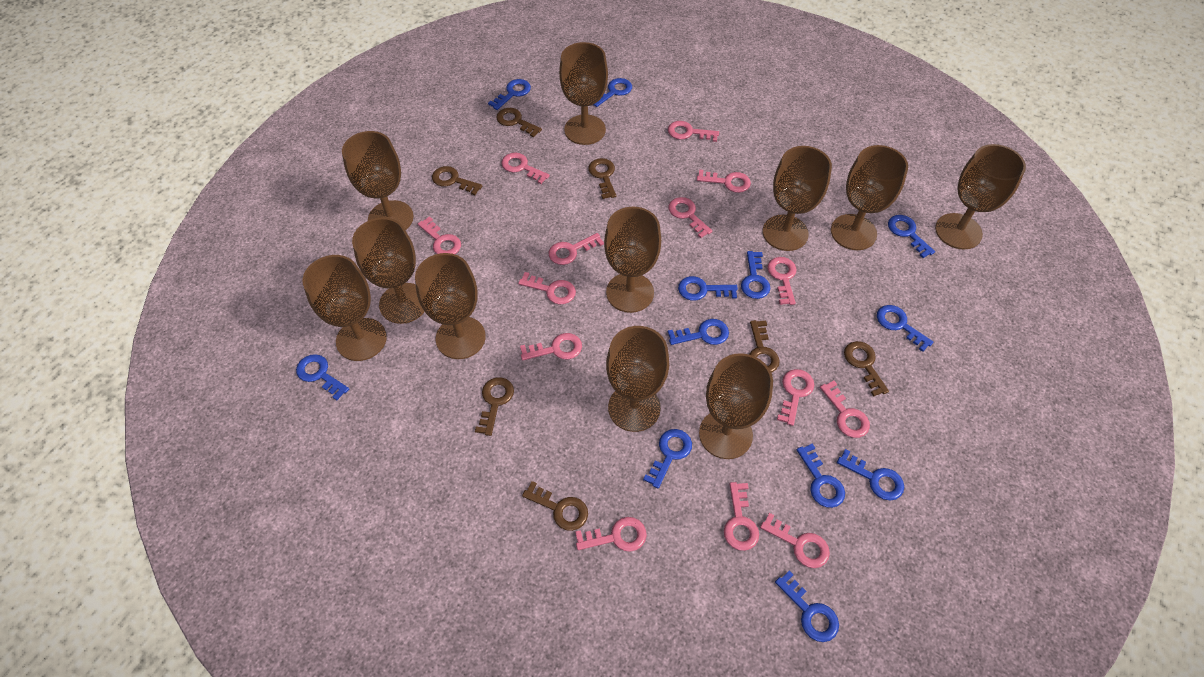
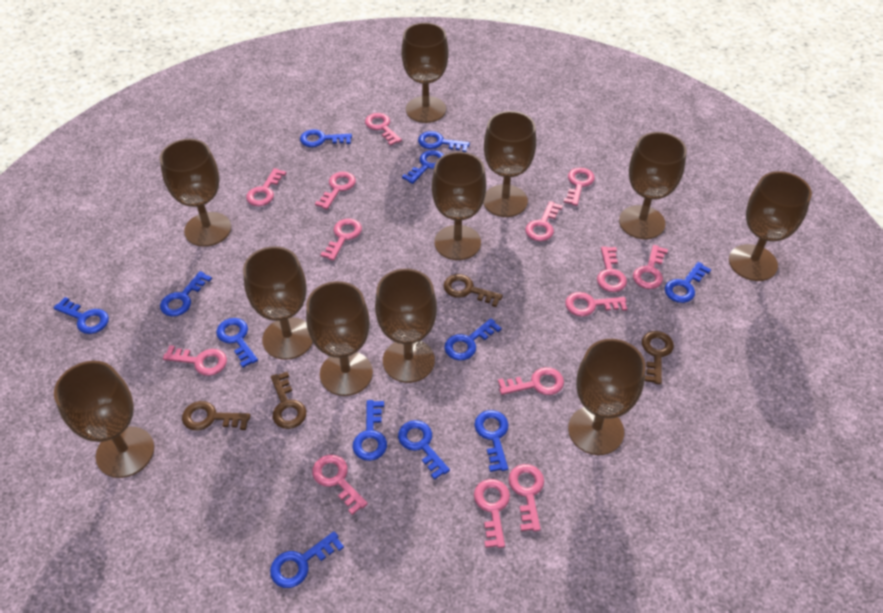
brown key: 7 -> 4

